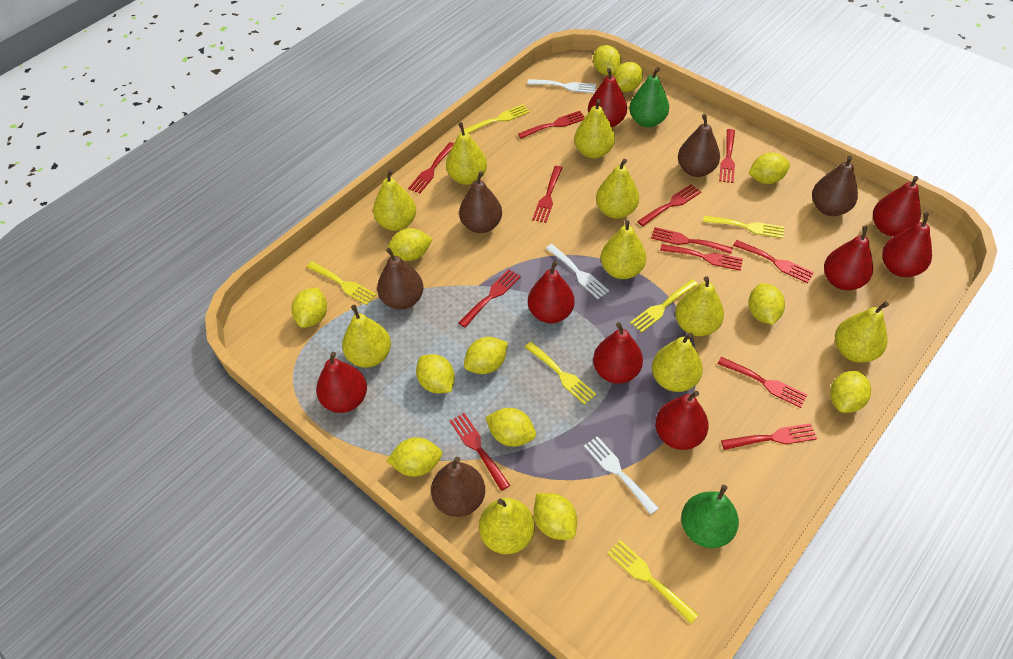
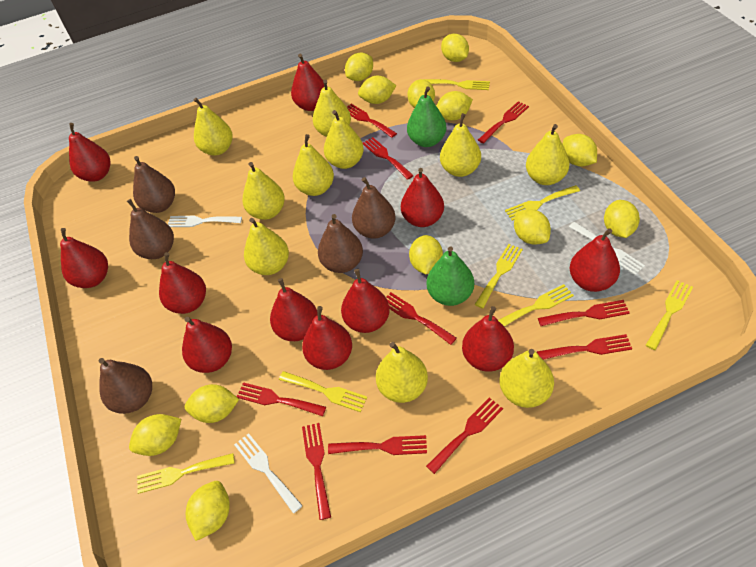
red fork: 12 -> 10
red pear: 8 -> 11
yellow fork: 6 -> 7

